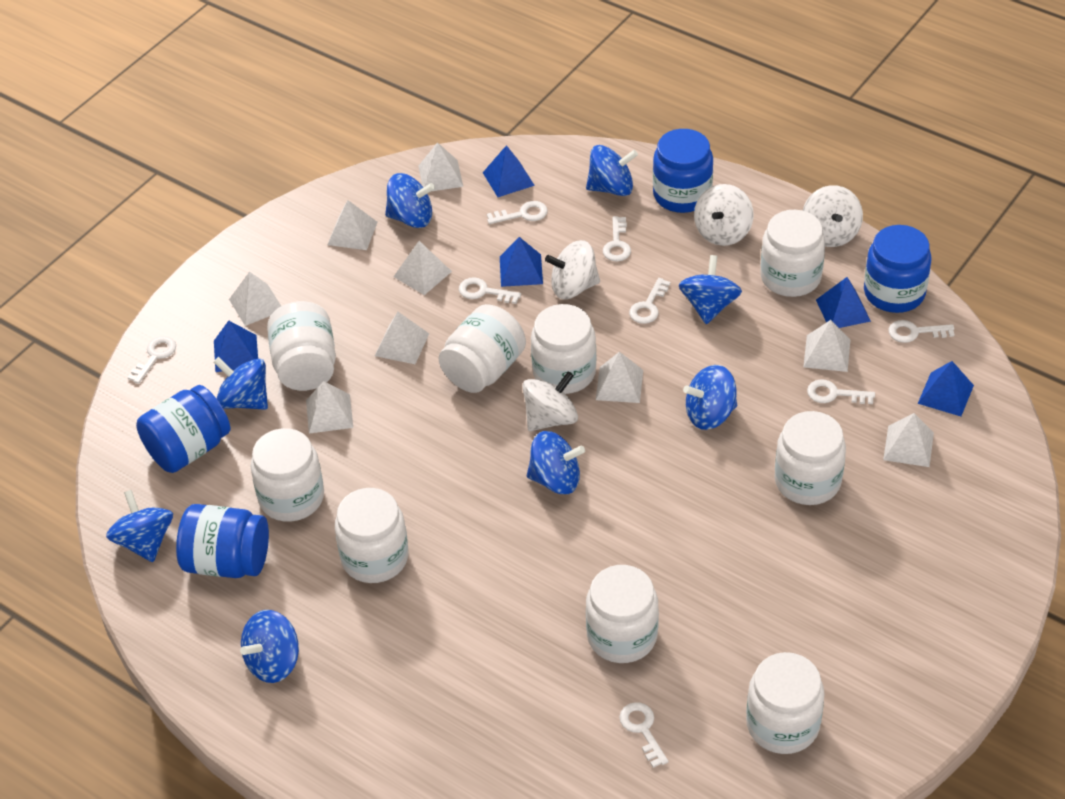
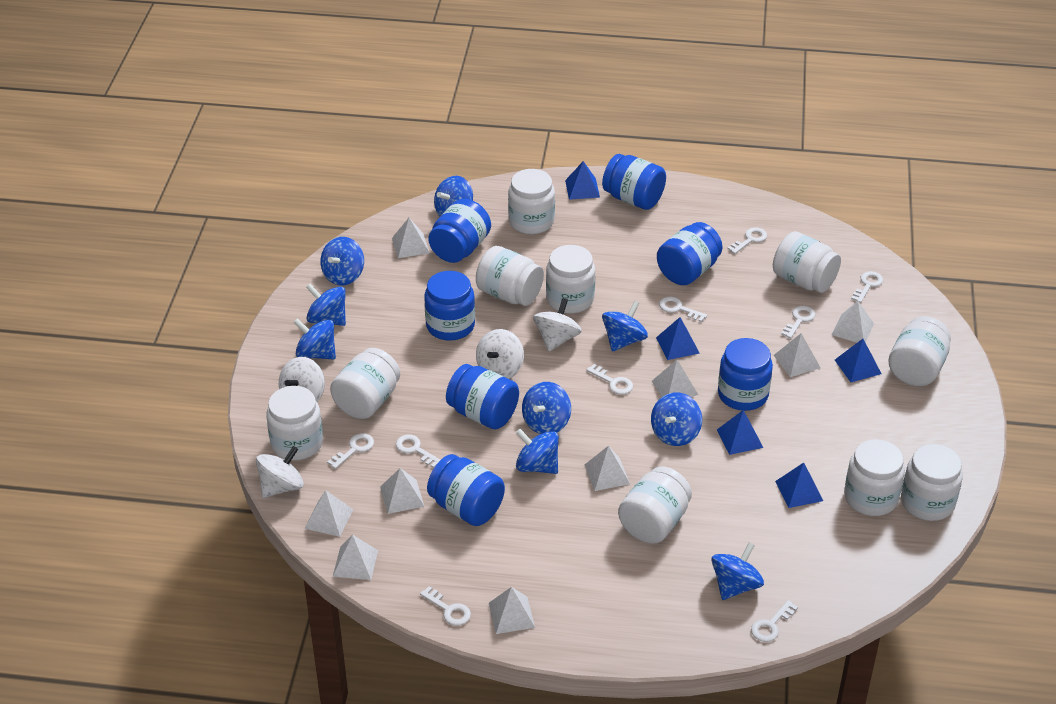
blue jar: 4 -> 7
blue spinning top: 8 -> 9
white jar: 9 -> 10
white key: 8 -> 9

